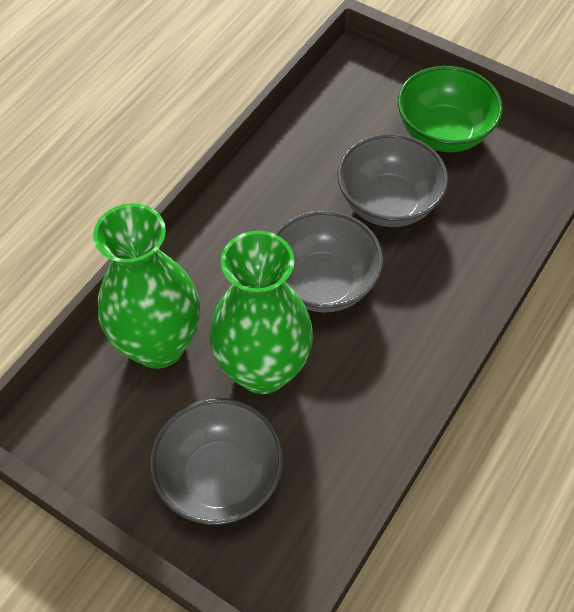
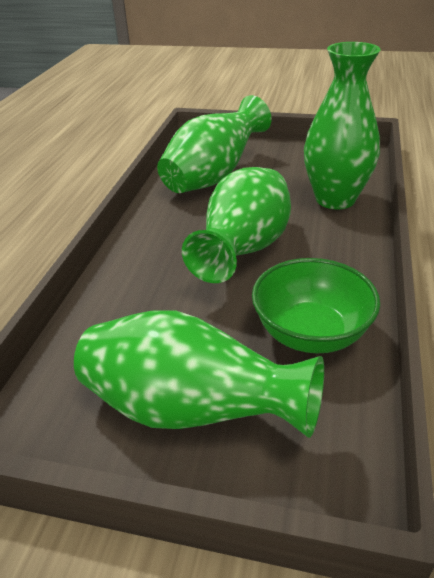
green vase: 2 -> 4
grey bowl: 3 -> 0

